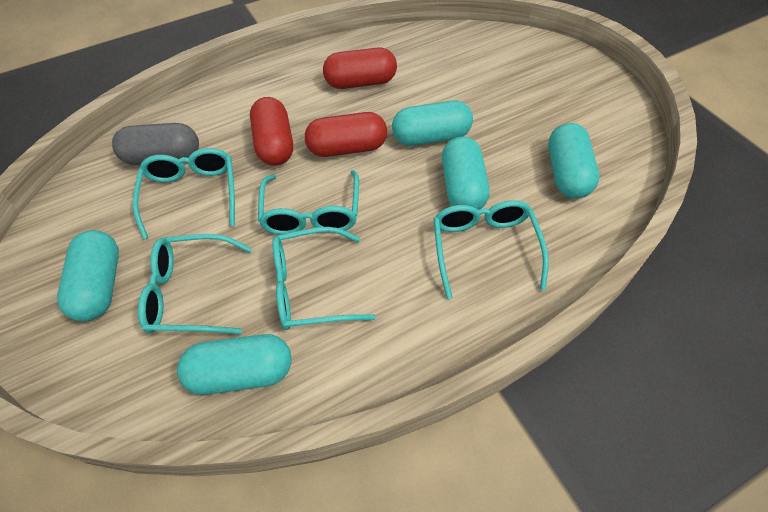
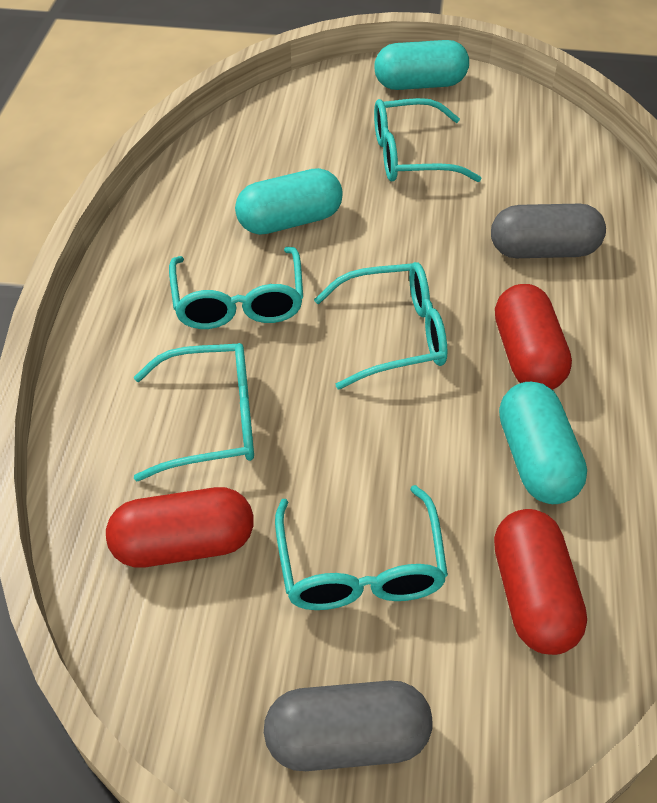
grey capsule: 1 -> 2
turquoise capsule: 5 -> 3

